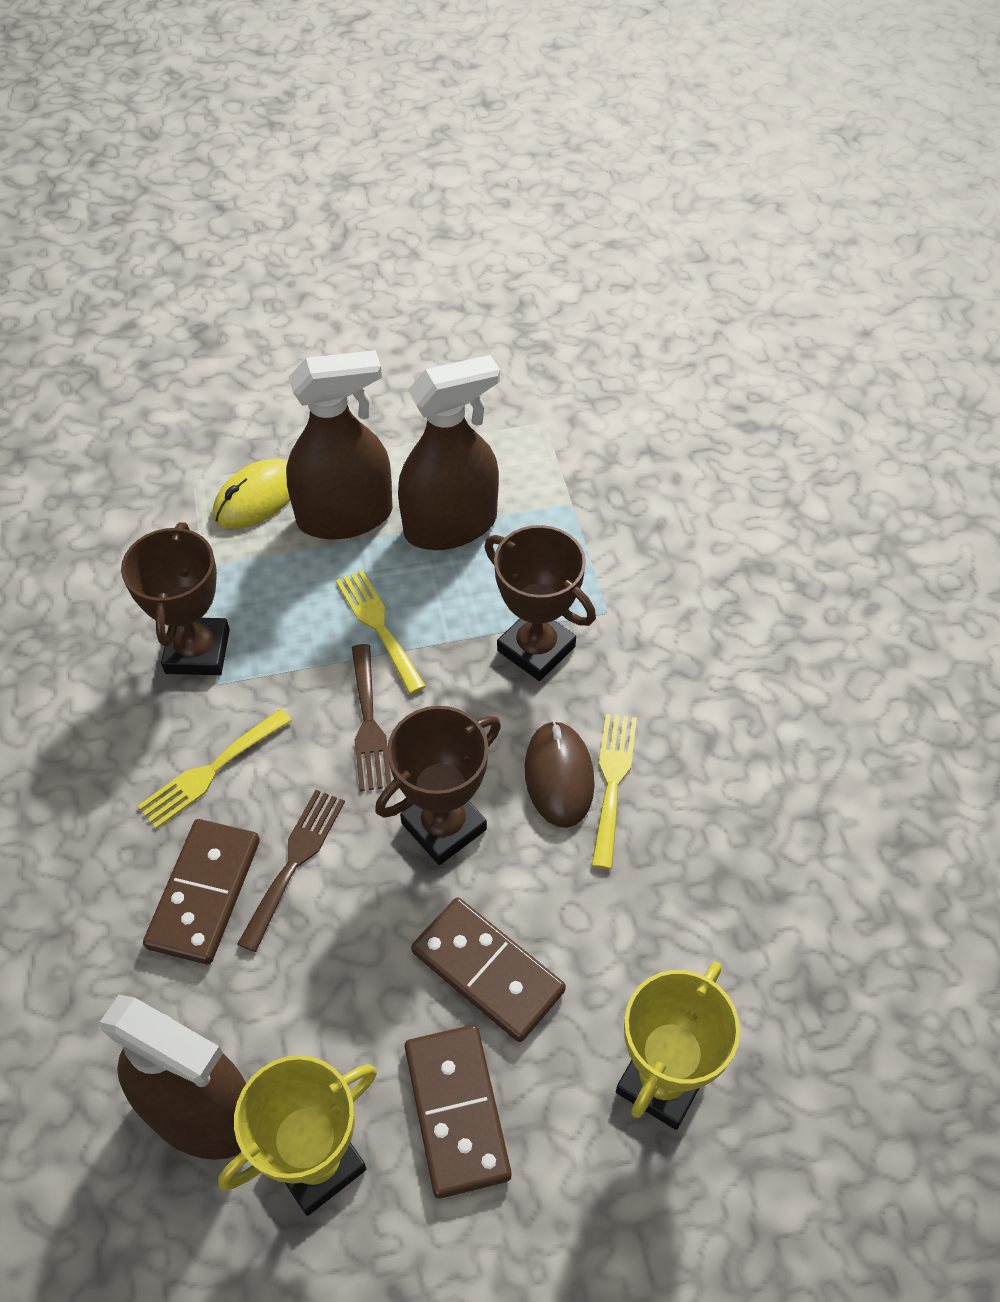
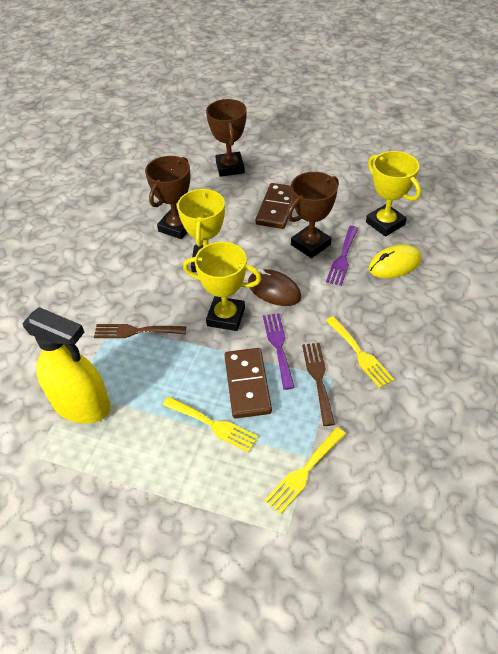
brown domino: 3 -> 2
brown spray bottle: 3 -> 0
purple fork: 0 -> 2
yellow spray bottle: 0 -> 1
yellow trophy: 2 -> 3

